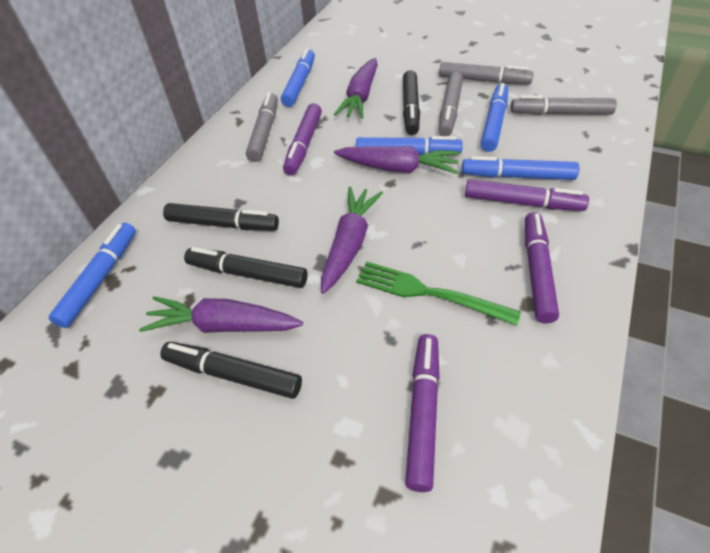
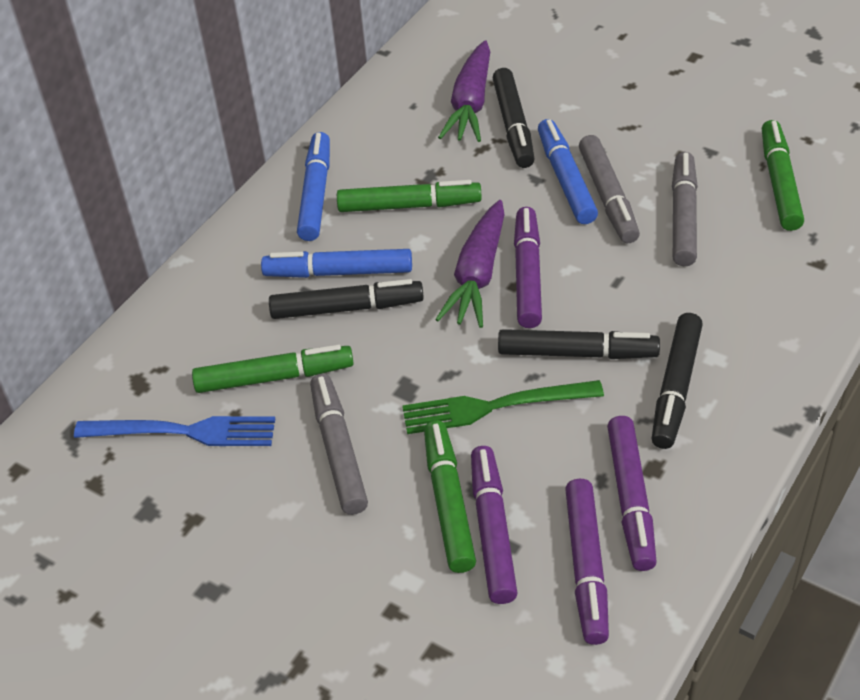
blue fork: 0 -> 1
blue marker: 5 -> 3
green marker: 0 -> 4
grey marker: 4 -> 3
purple carrot: 4 -> 2

